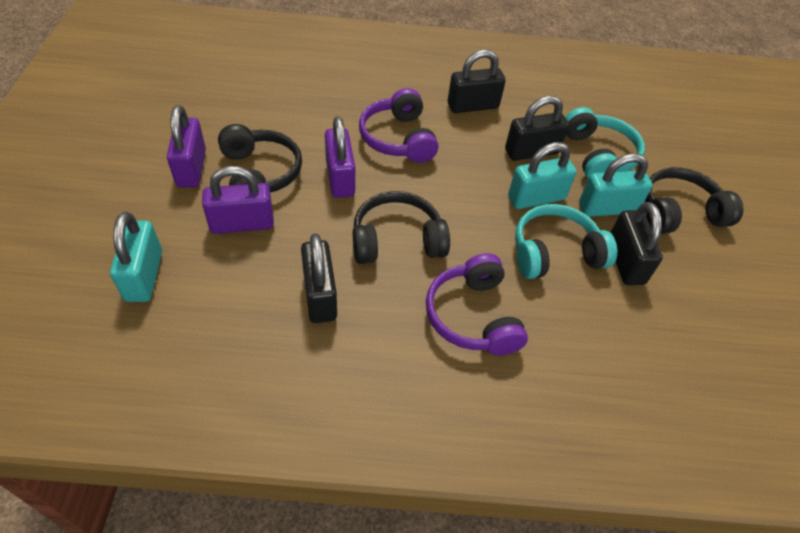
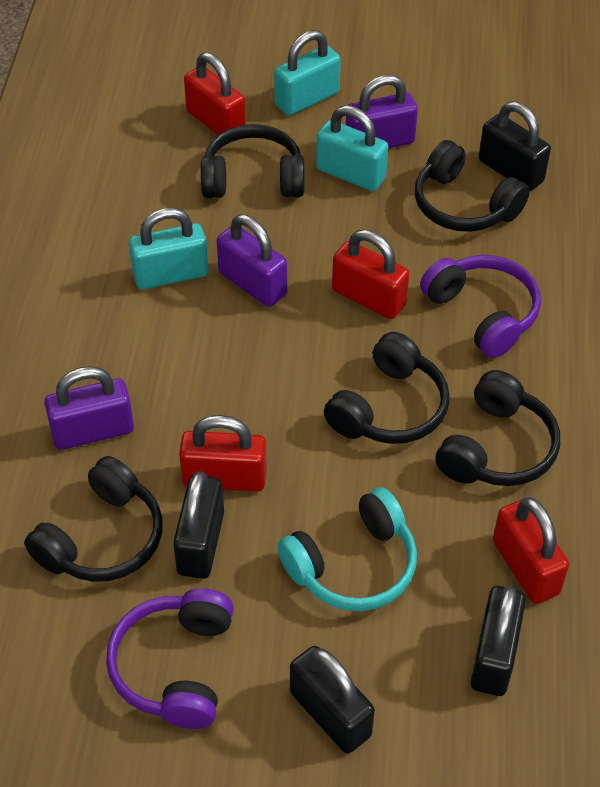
black headphones: 3 -> 5
red padlock: 0 -> 4
turquoise headphones: 2 -> 1

